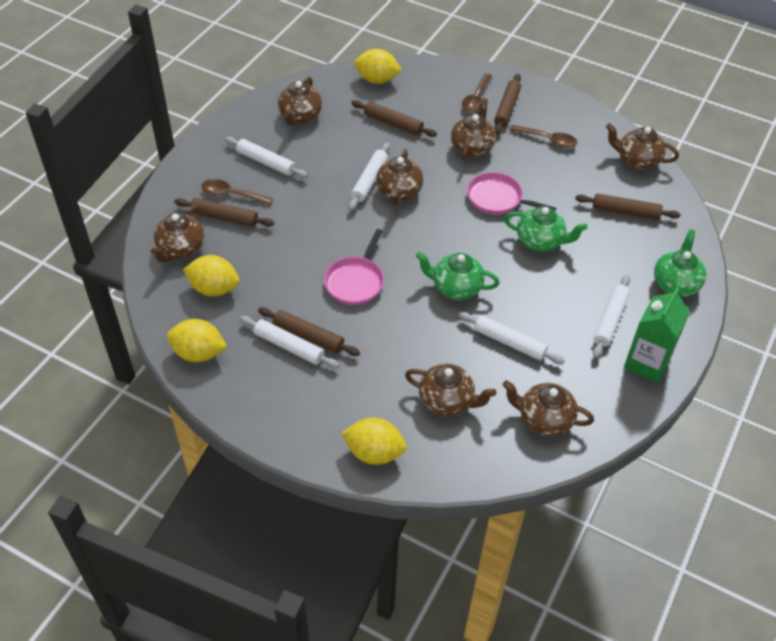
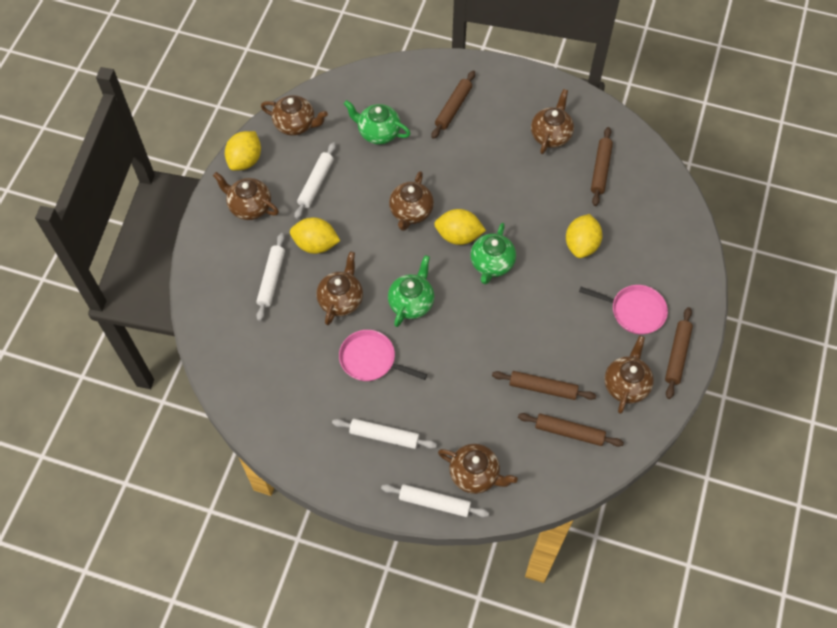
brown spoon: 3 -> 0
green carton: 1 -> 0
white rolling pin: 5 -> 4

